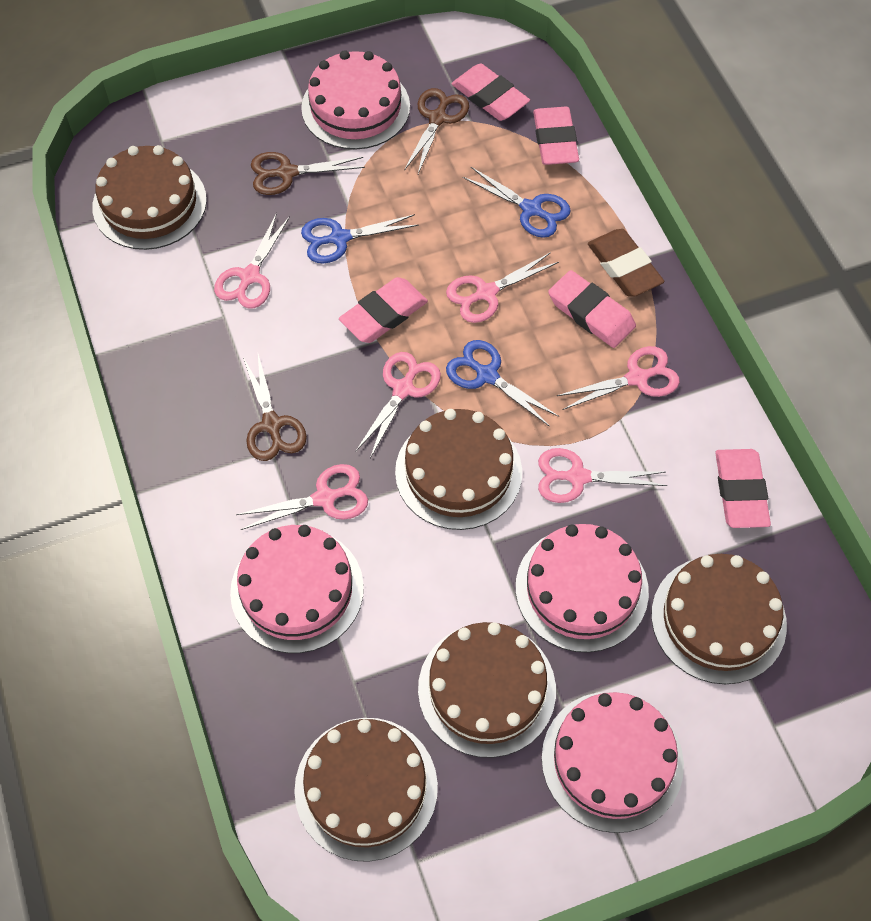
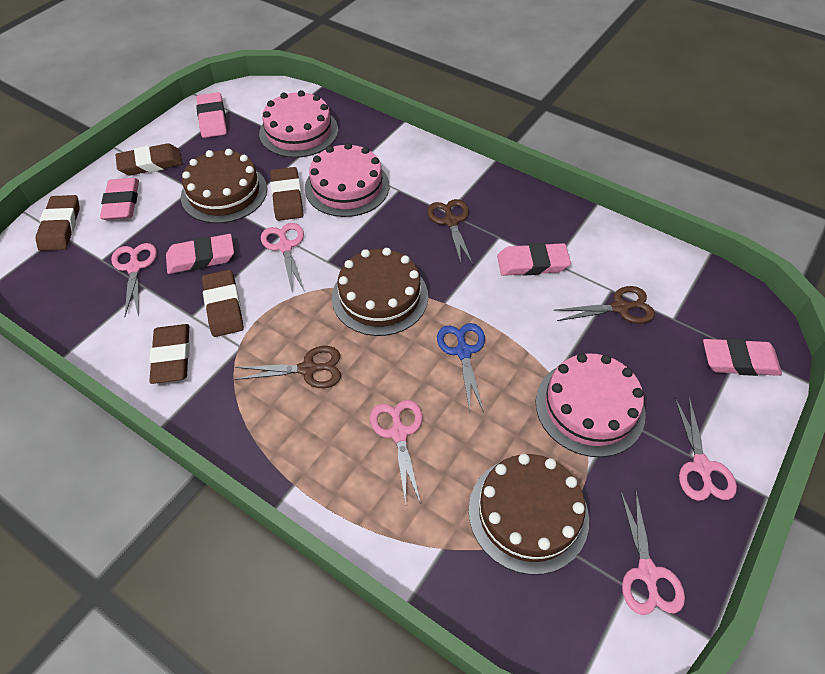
blue scissors: 3 -> 1
brown cake: 5 -> 3
brown eraser: 1 -> 5
pink cake: 4 -> 3
pink scissors: 6 -> 5

